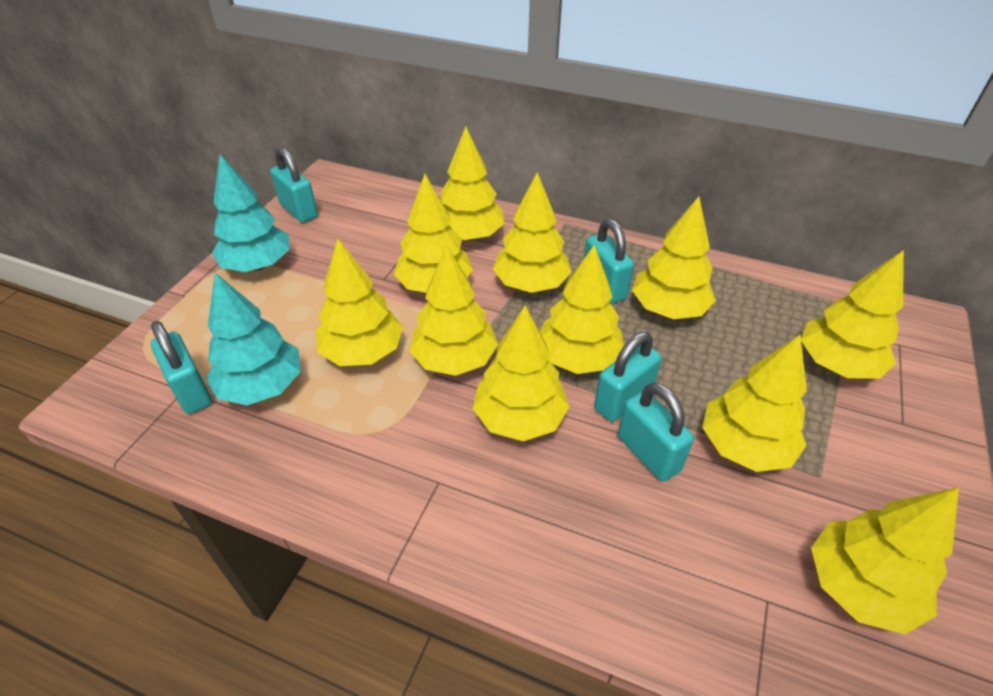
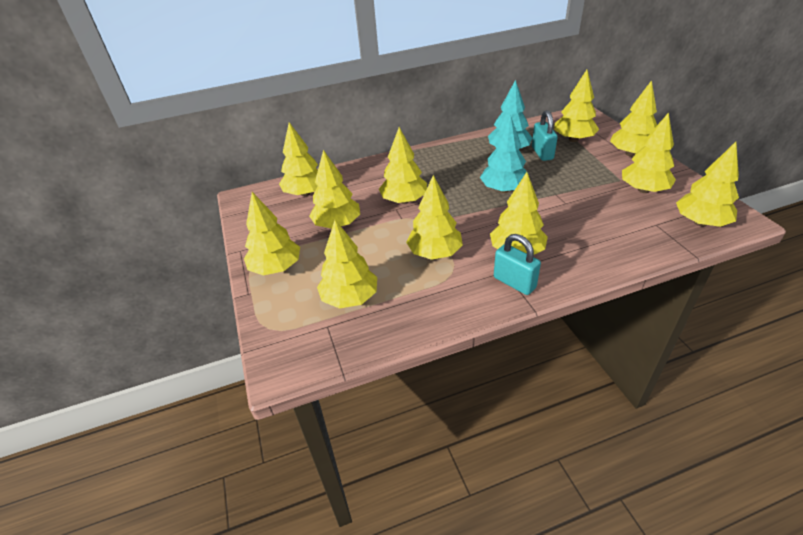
turquoise padlock: 5 -> 2

